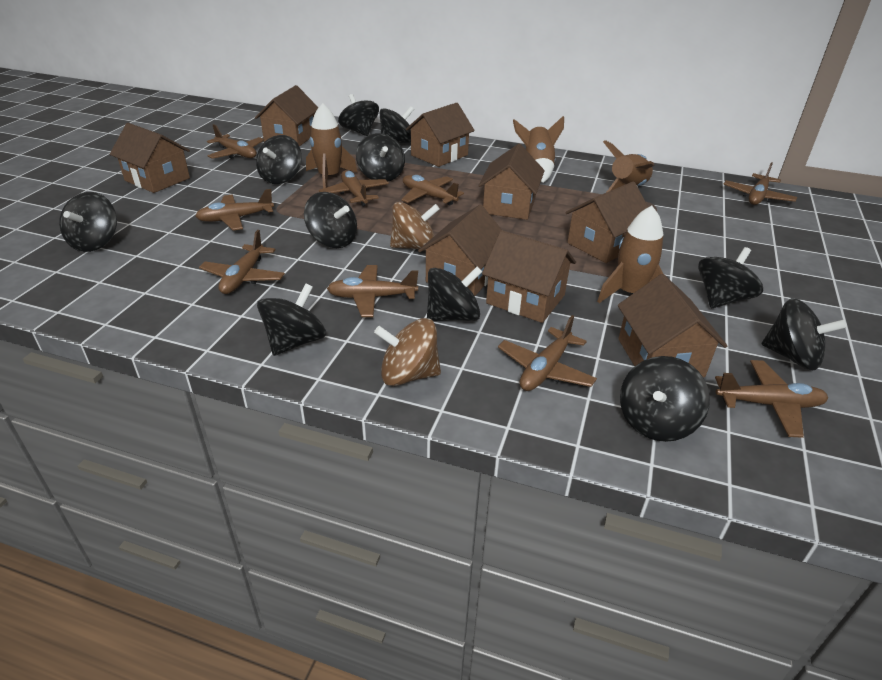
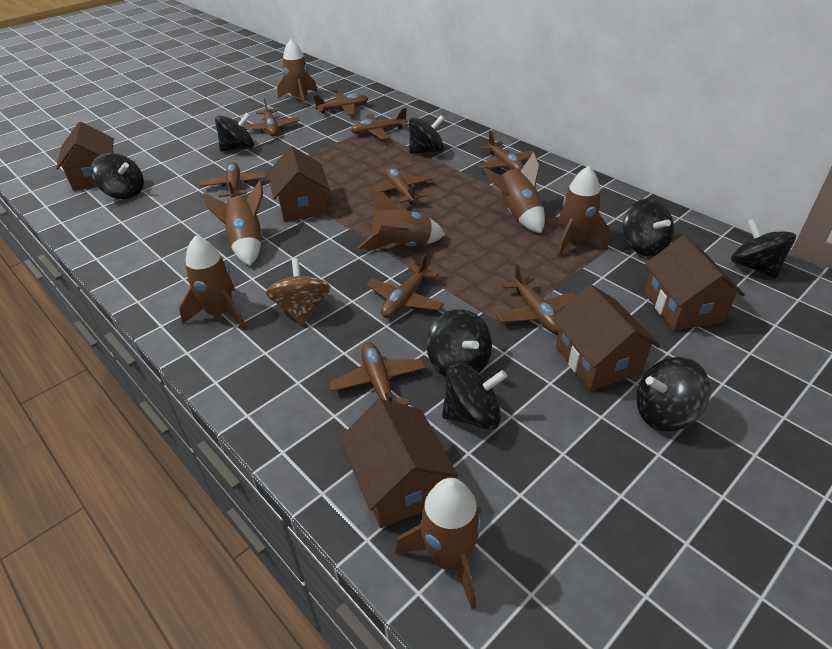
black spinning top: 11 -> 8
brown house: 8 -> 5
brown rocket: 4 -> 7
brown spinning top: 2 -> 1

